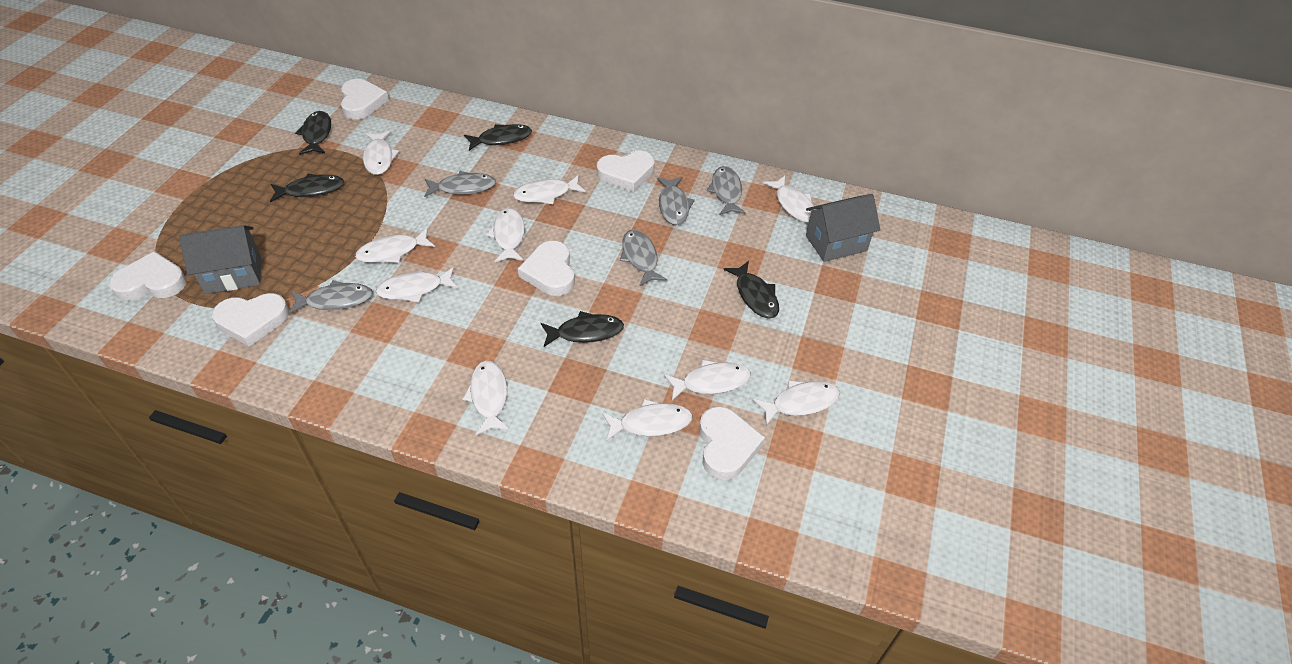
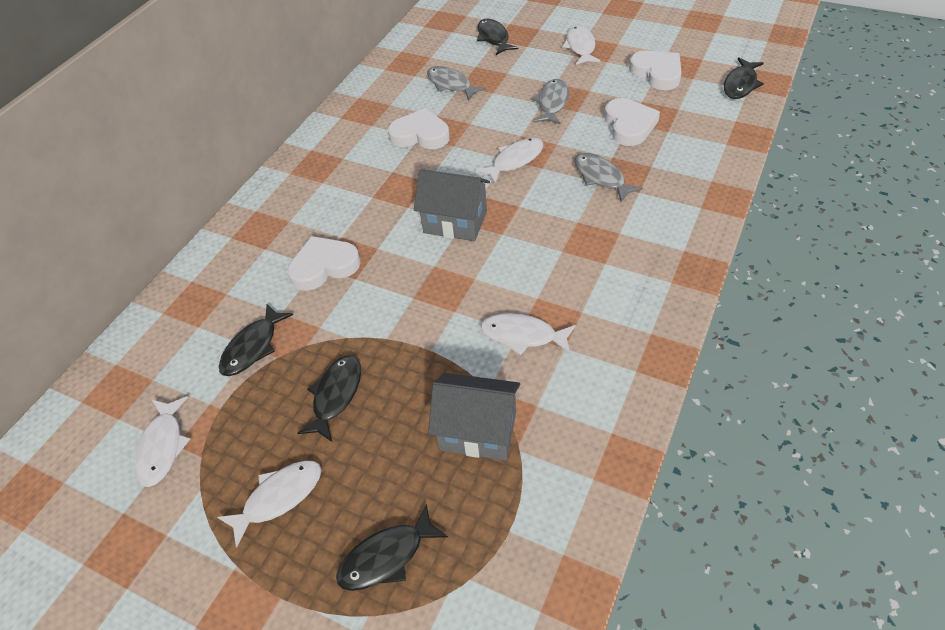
grey fish: 5 -> 3
white fish: 10 -> 5
white heart: 6 -> 4

